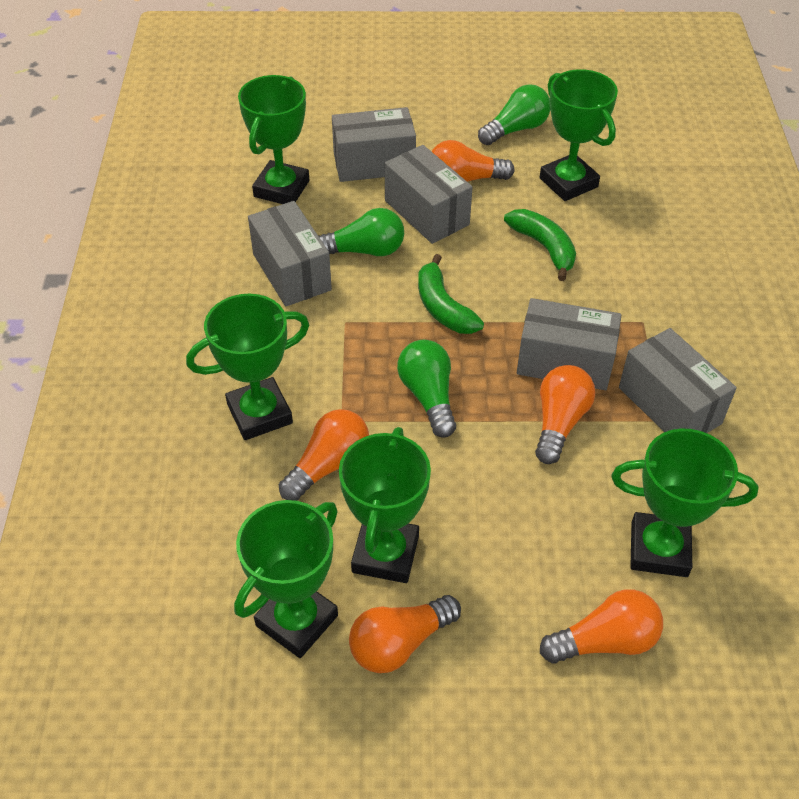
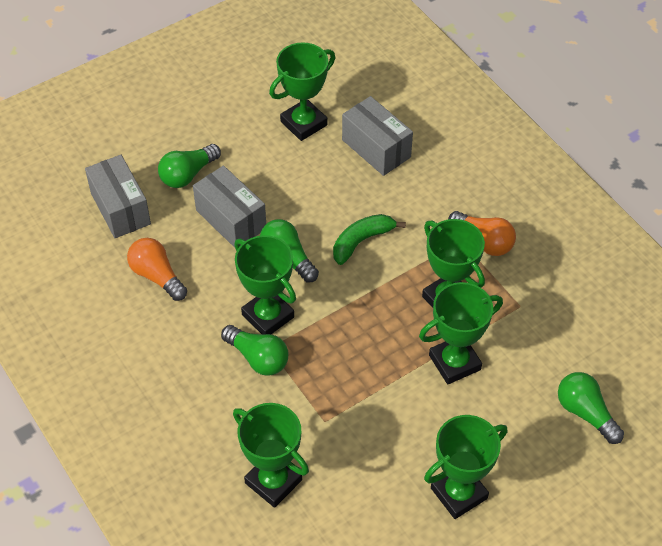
green banana: 2 -> 1
green light bulb: 3 -> 4
grey box: 5 -> 3
orange light bulb: 5 -> 2

